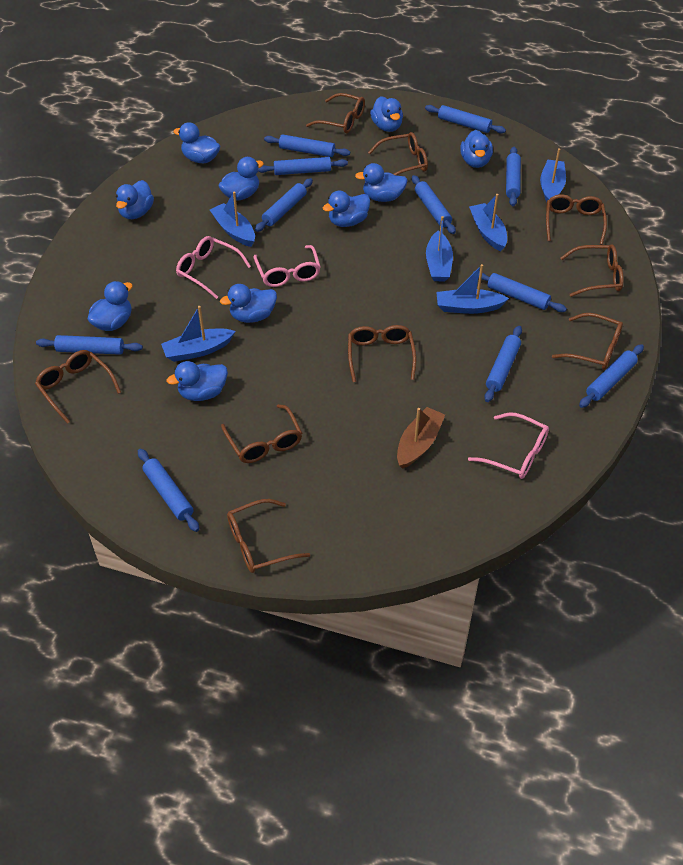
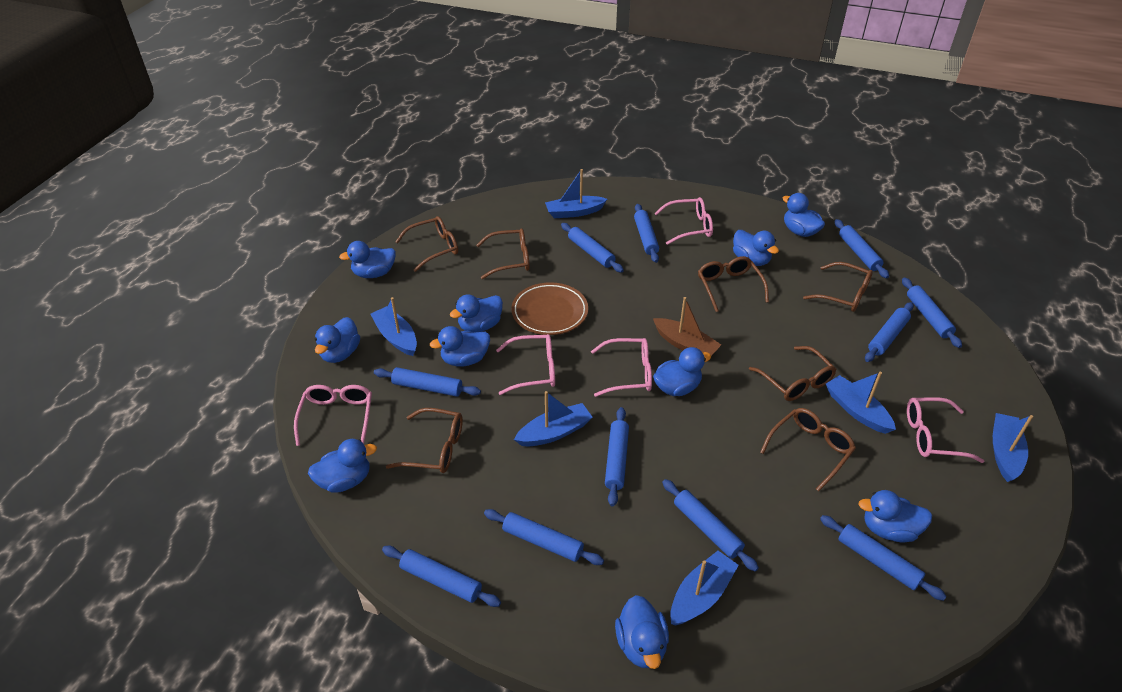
brown glasses: 9 -> 7
brown plate: 0 -> 1
pink glasses: 3 -> 5

